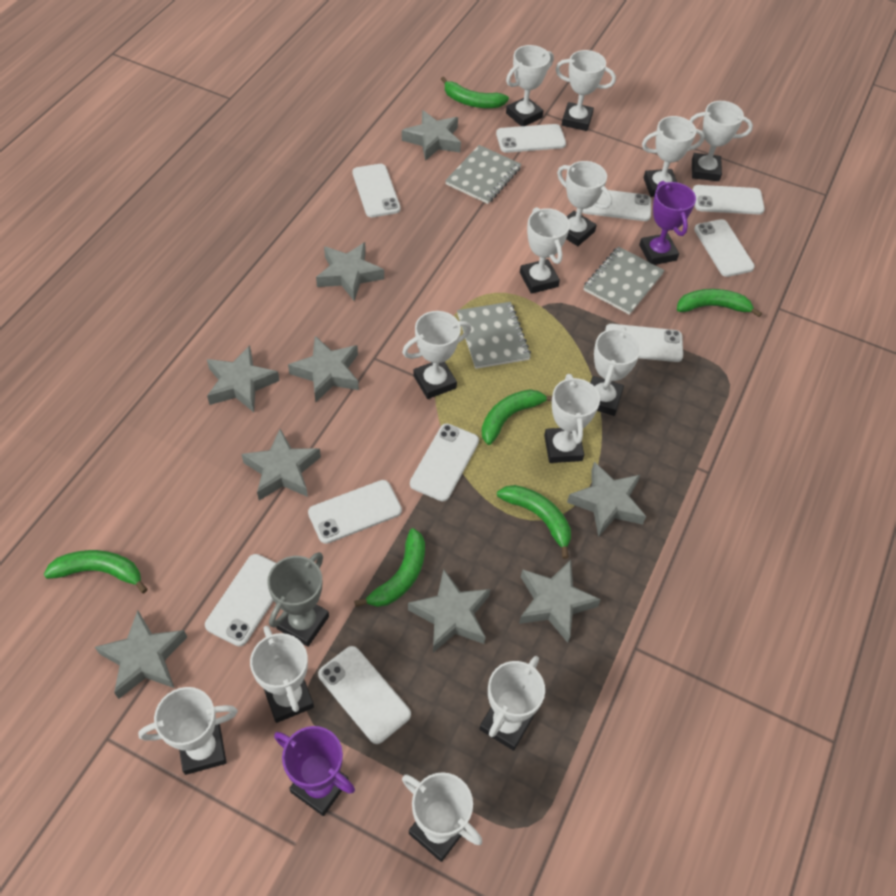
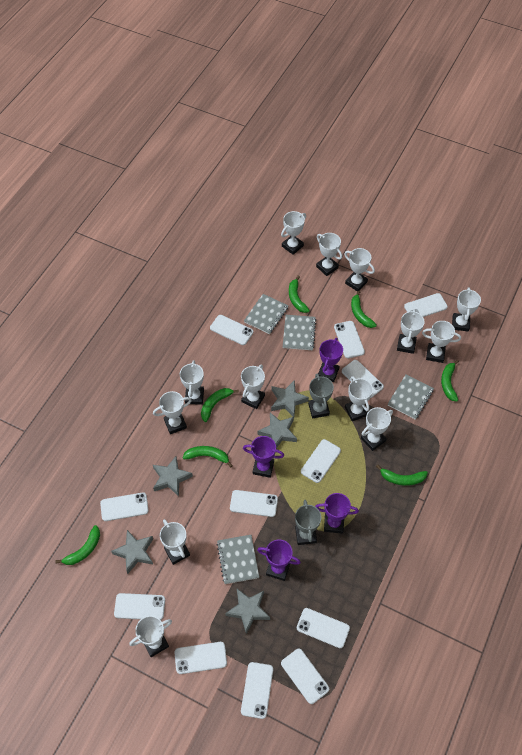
green banana: 6 -> 7
grey notebook: 3 -> 4
grey star: 9 -> 5
grey trophy: 1 -> 2
purple trophy: 2 -> 4
white phone: 10 -> 12

